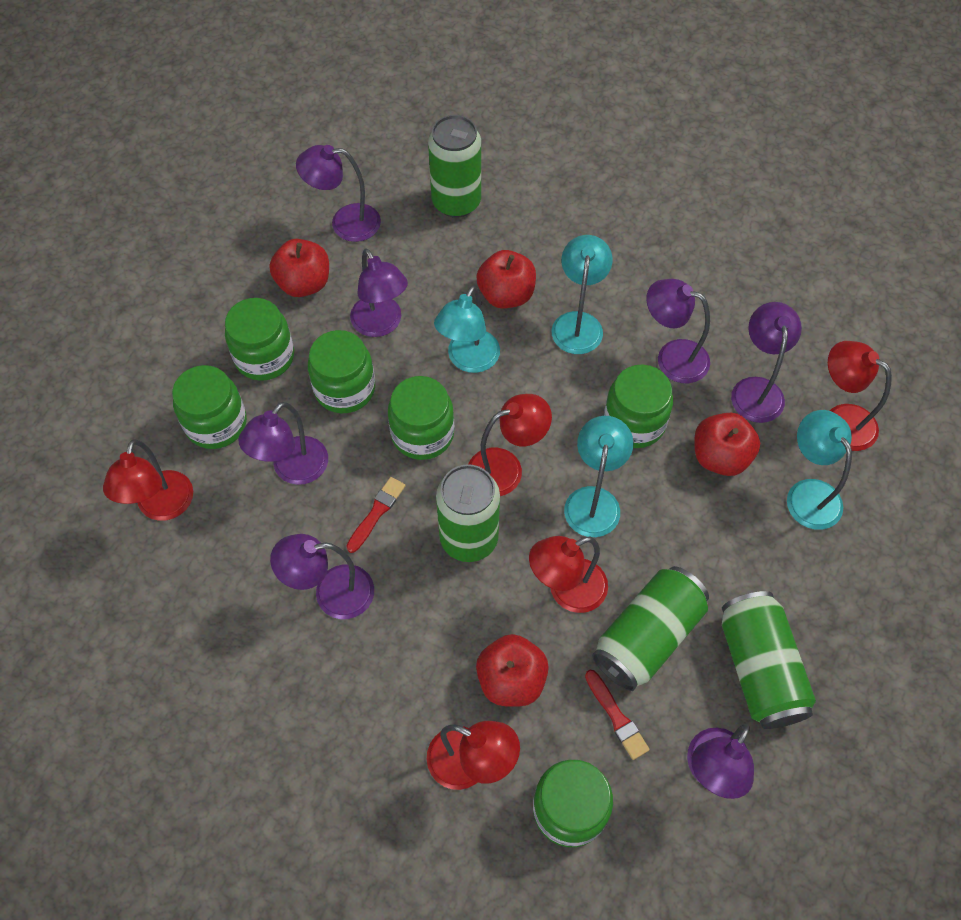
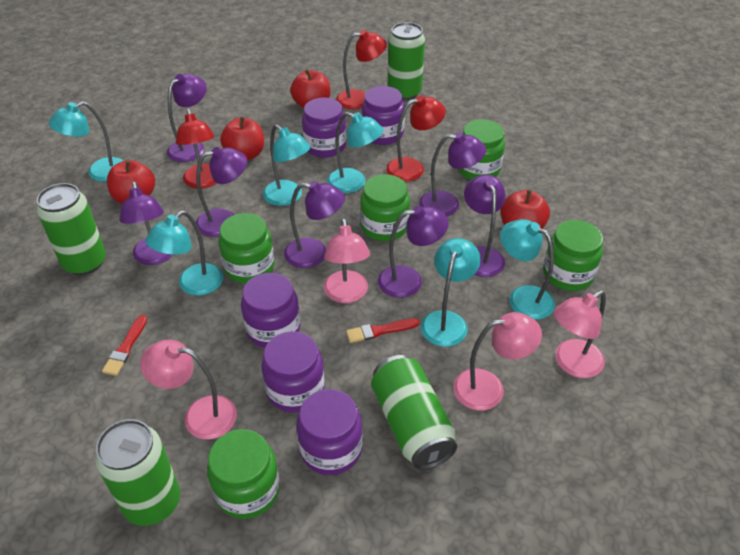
green jar: 6 -> 5
pink lamp: 0 -> 4
purple jar: 0 -> 5
red lamp: 5 -> 3
turquoise lamp: 4 -> 6

